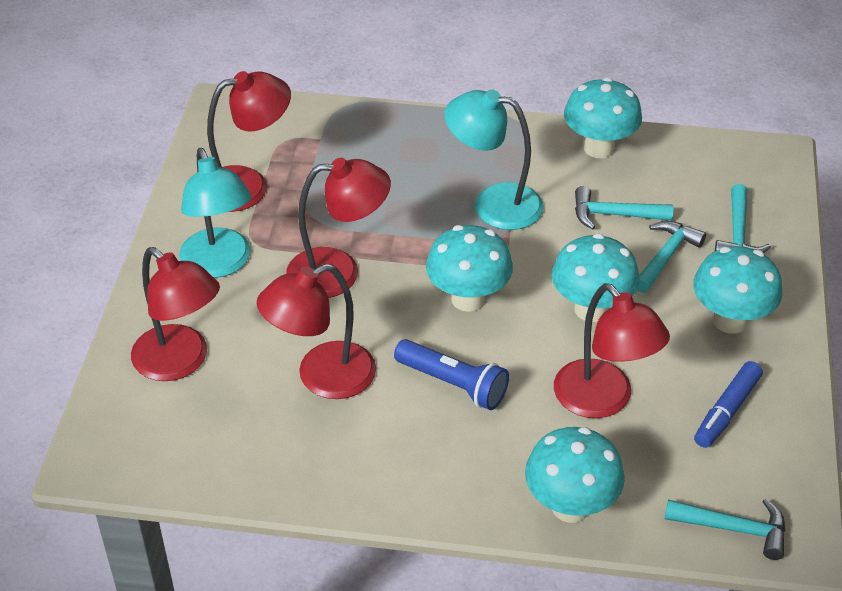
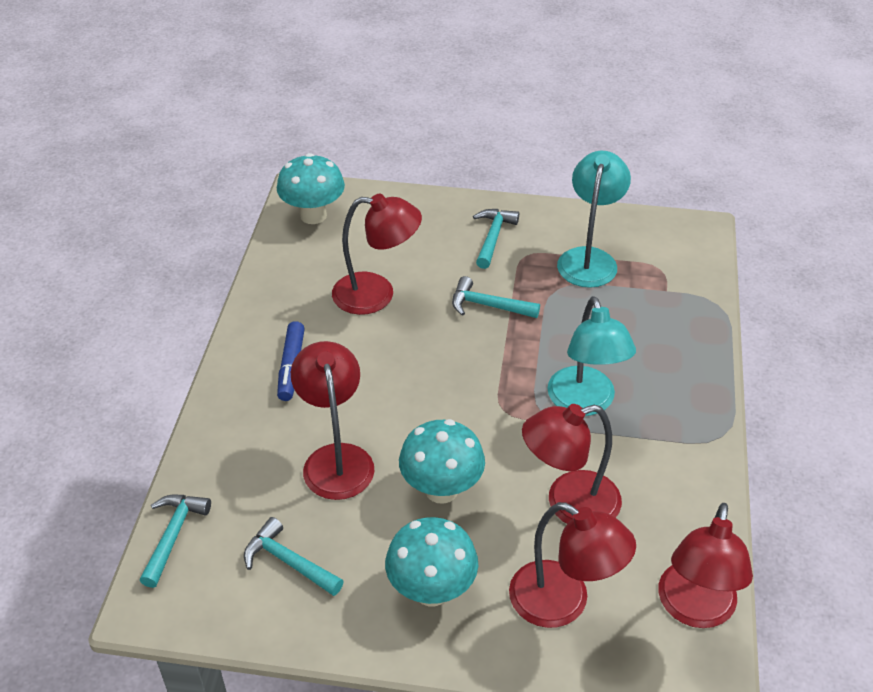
blue flashlight: 1 -> 0
turquoise mushroom: 5 -> 3

